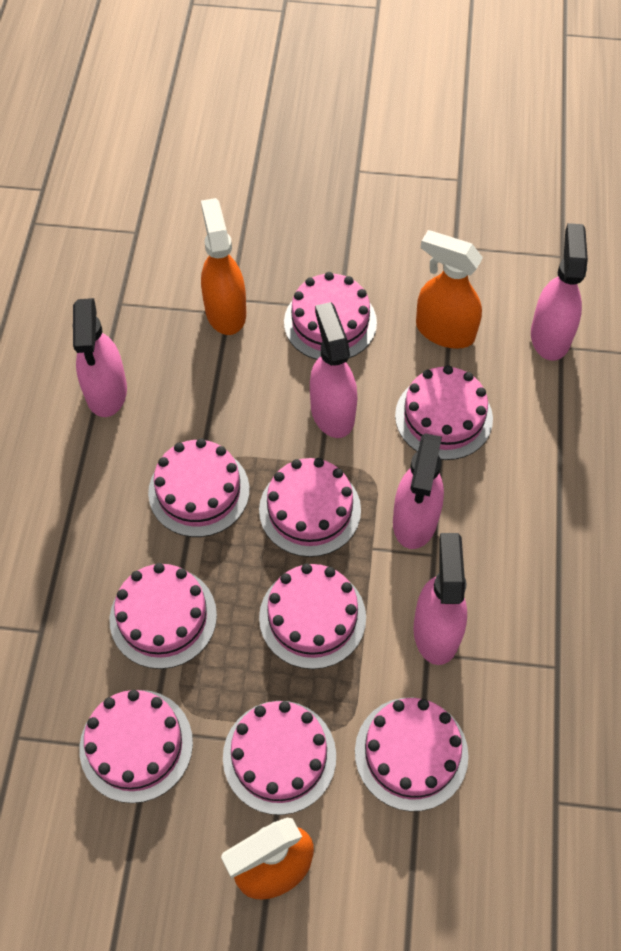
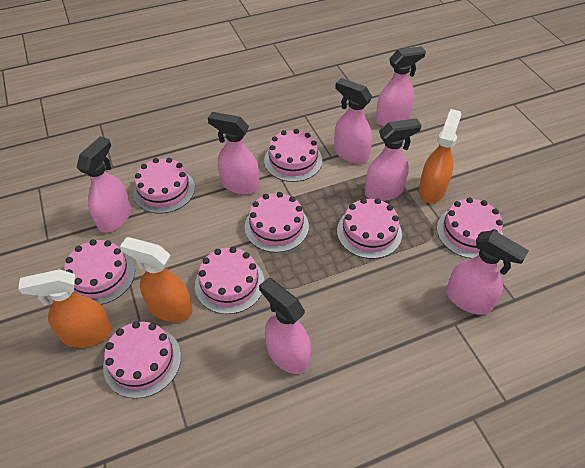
pink cake: 9 -> 8
pink spray bottle: 5 -> 7

